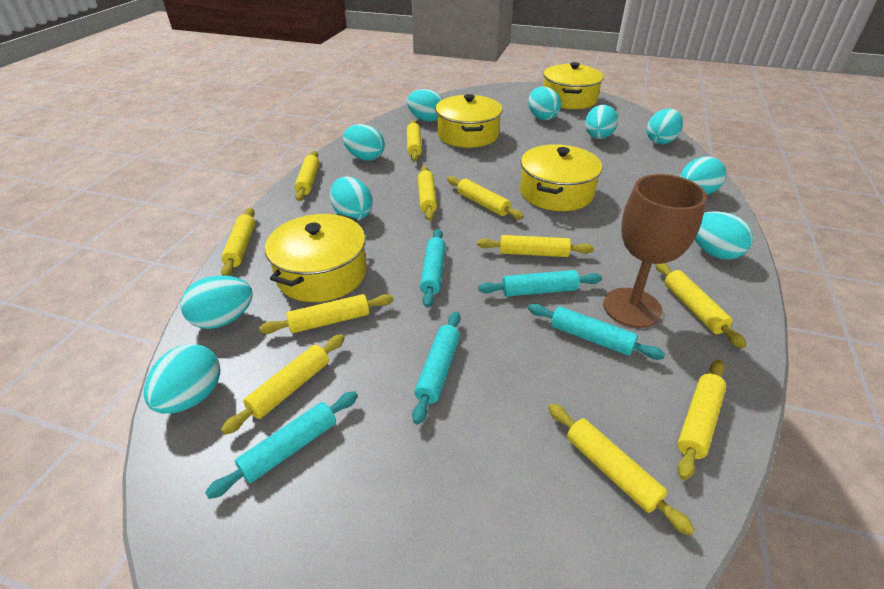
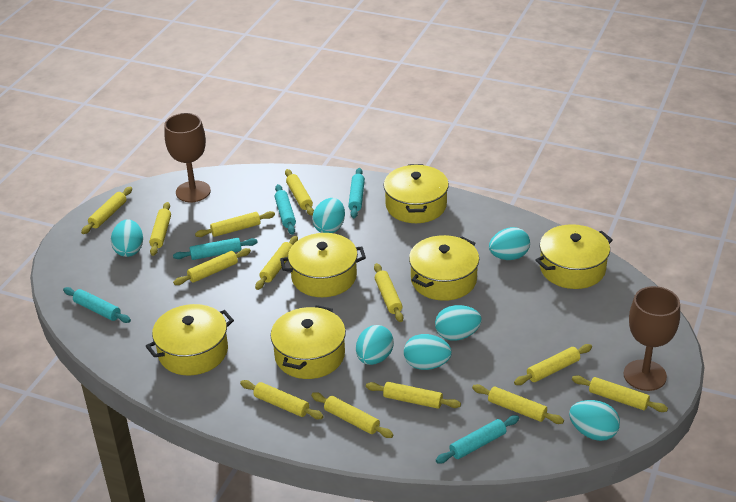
brown goblet: 1 -> 2
turquoise egg: 10 -> 7
yellow pot: 4 -> 6
yellow rolling pin: 11 -> 13

